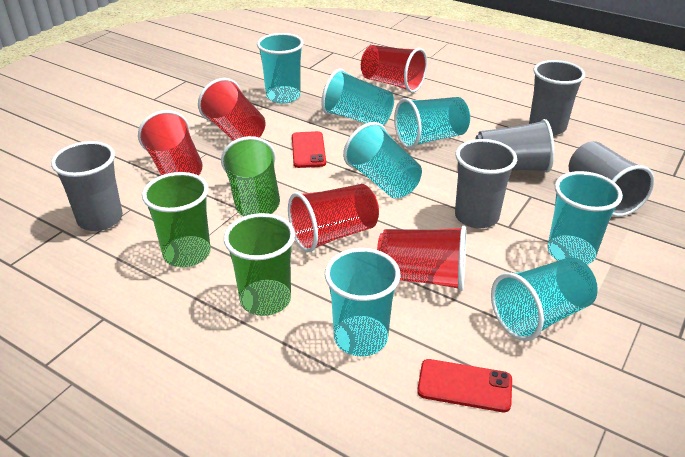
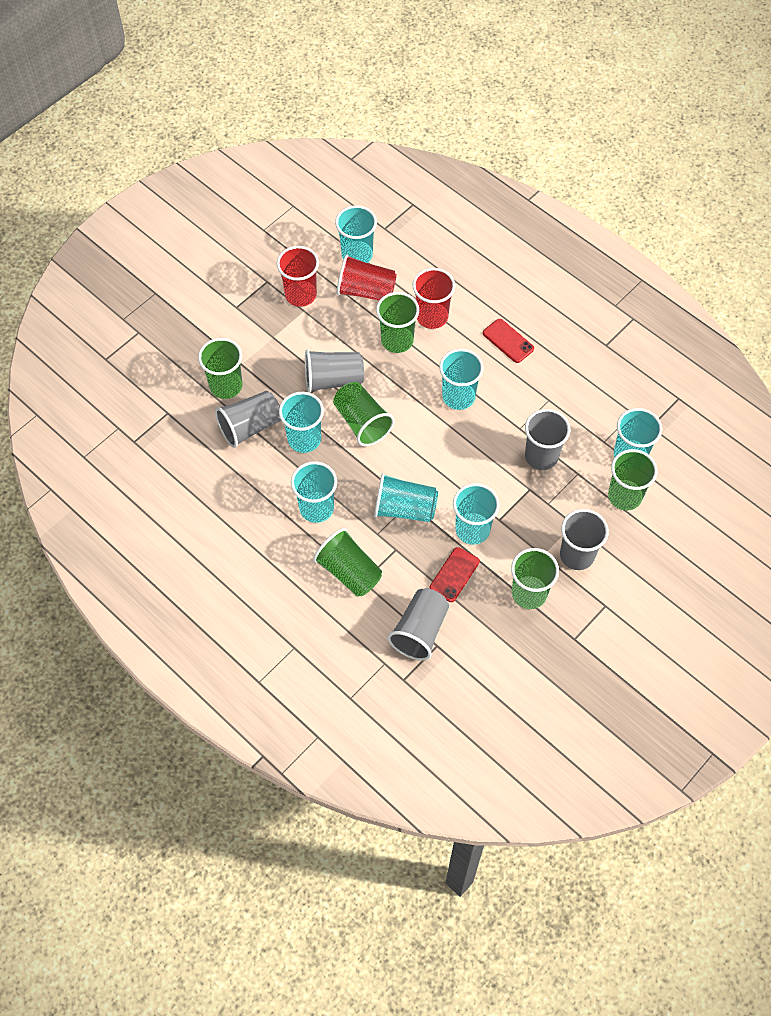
green cup: 3 -> 6
red cup: 5 -> 3

